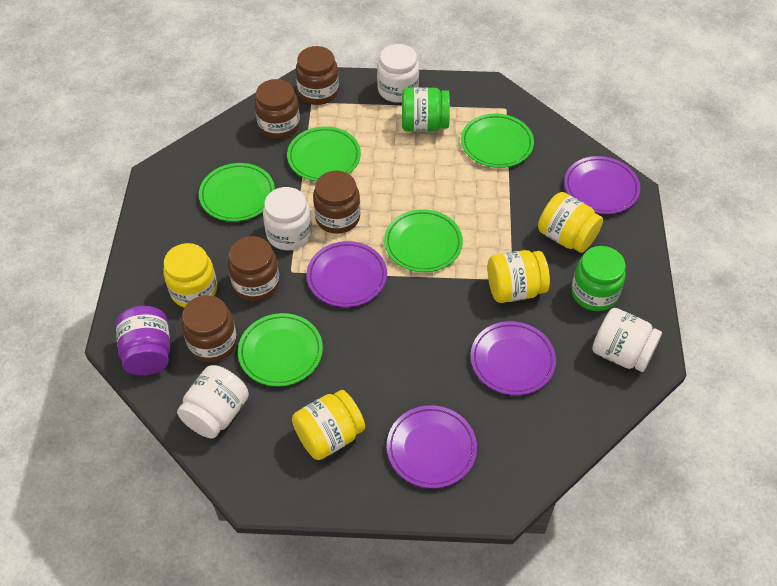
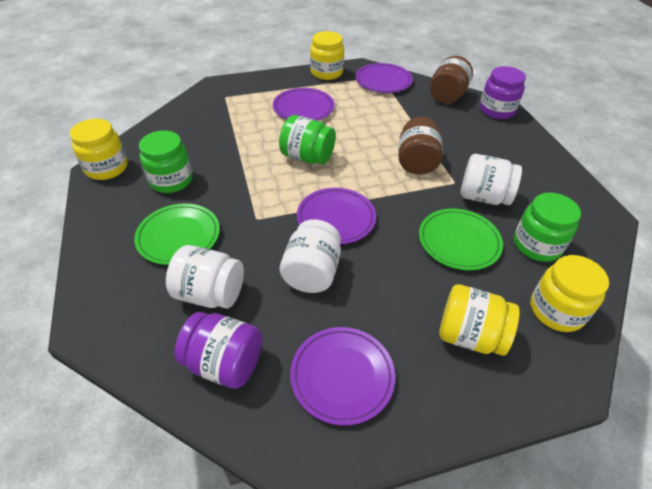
brown jar: 5 -> 2
green jar: 2 -> 3
green plate: 5 -> 2
purple jar: 1 -> 2
white jar: 4 -> 3

